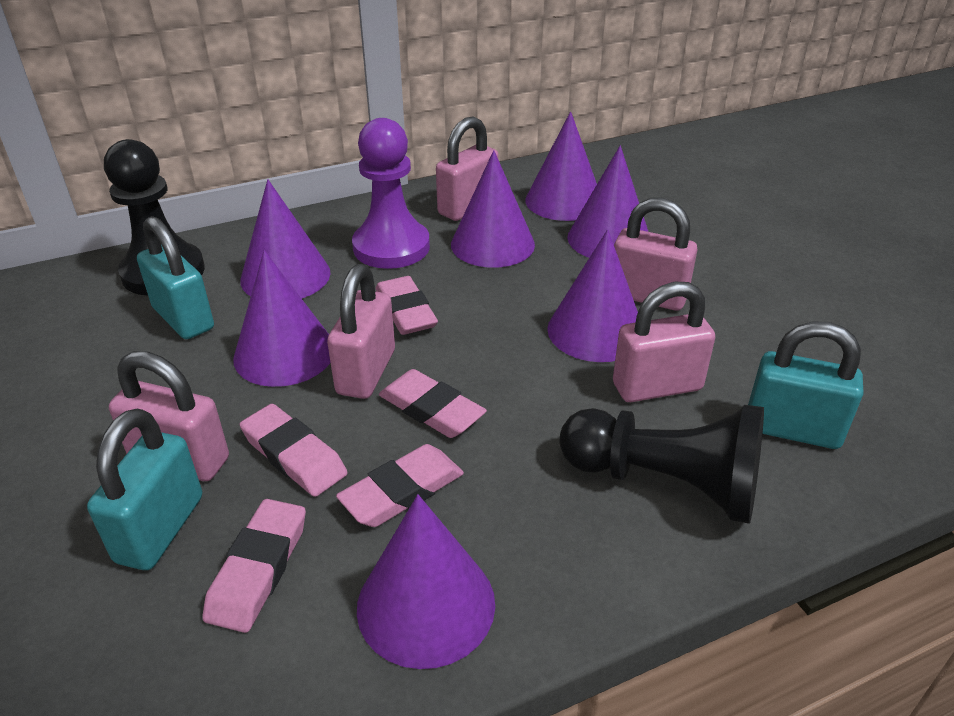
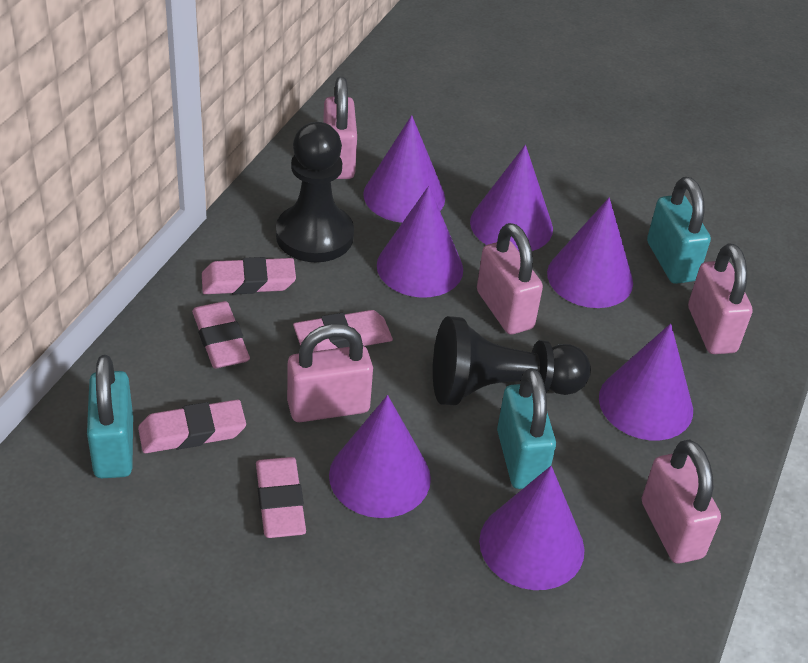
purple pawn: 1 -> 0

